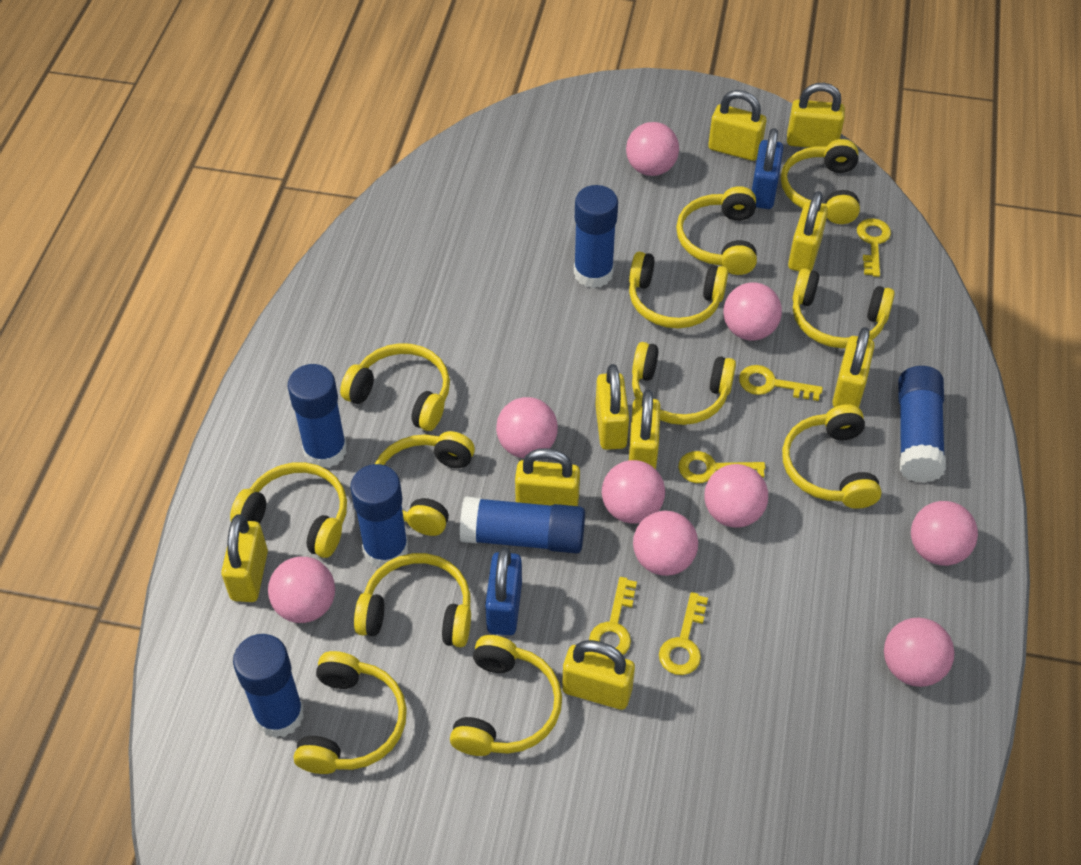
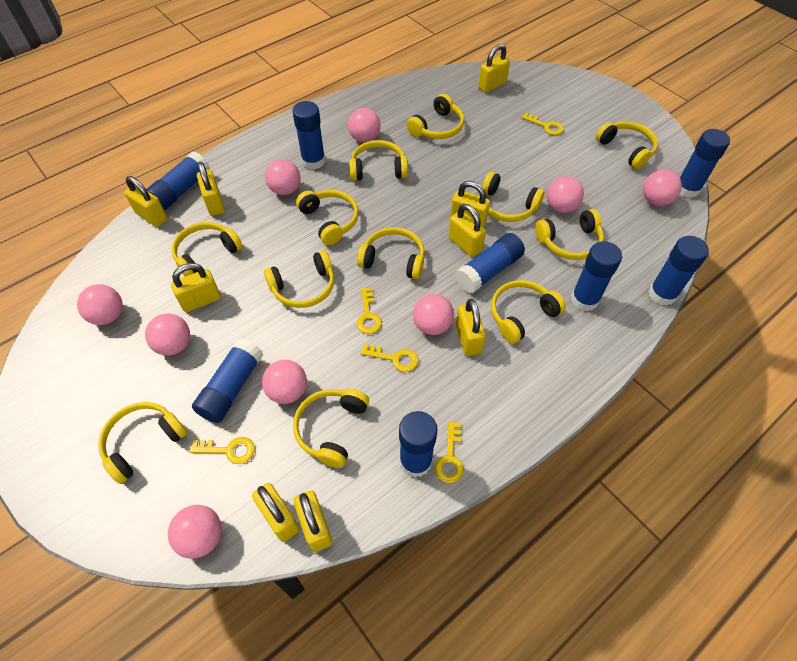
blue glue stick: 6 -> 8
blue padlock: 2 -> 0

